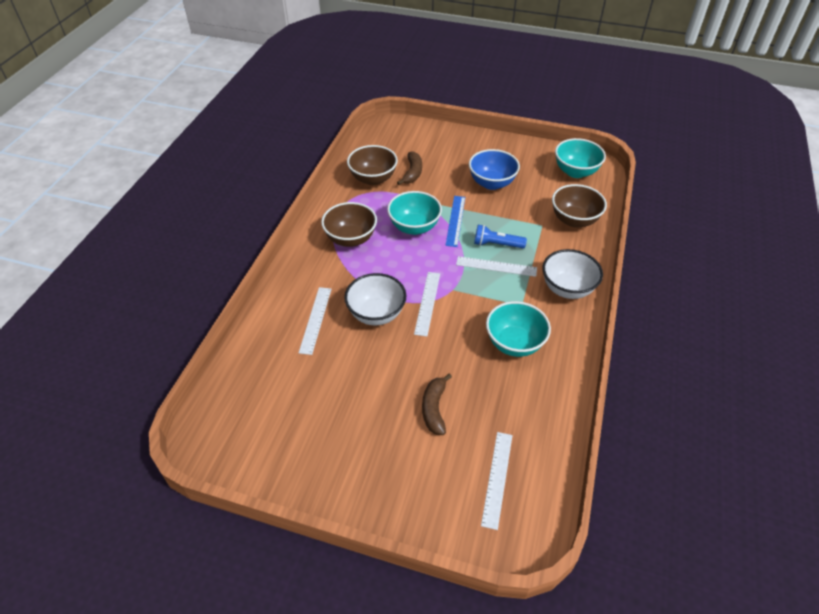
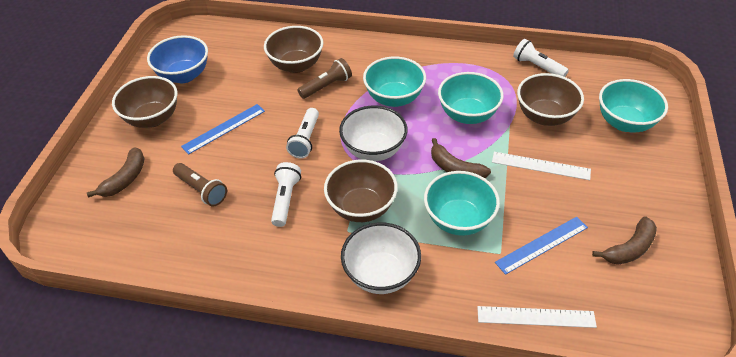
blue flashlight: 1 -> 0
blue ruler: 1 -> 2
brown banana: 2 -> 3
brown bowl: 3 -> 4
brown flashlight: 0 -> 2
turquoise bowl: 3 -> 4
white flashlight: 0 -> 3
white ruler: 4 -> 2

